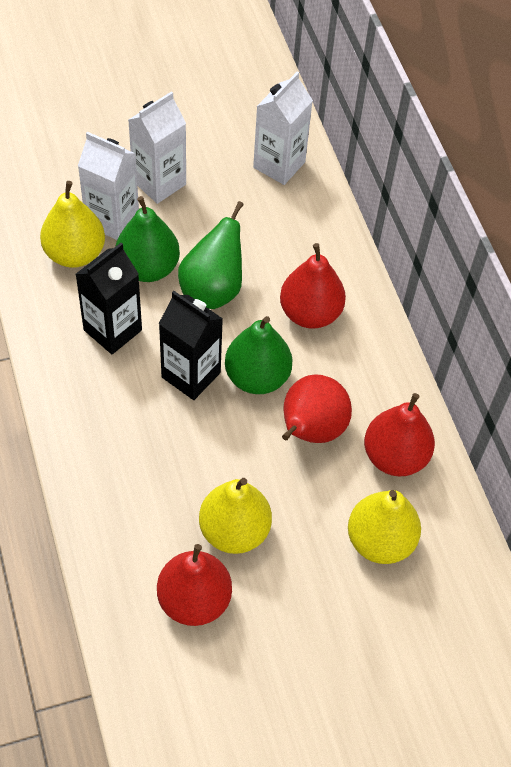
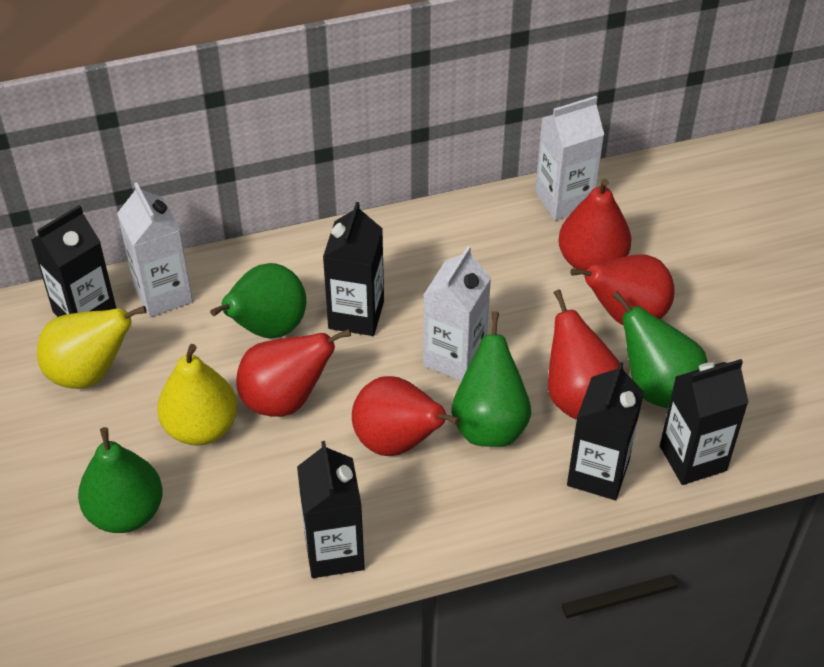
black carton: 2 -> 5
green pear: 3 -> 4
red pear: 4 -> 5
yellow pear: 3 -> 2

